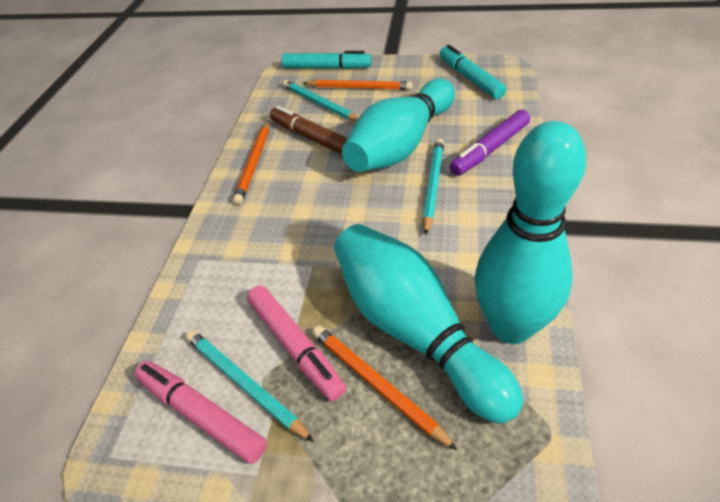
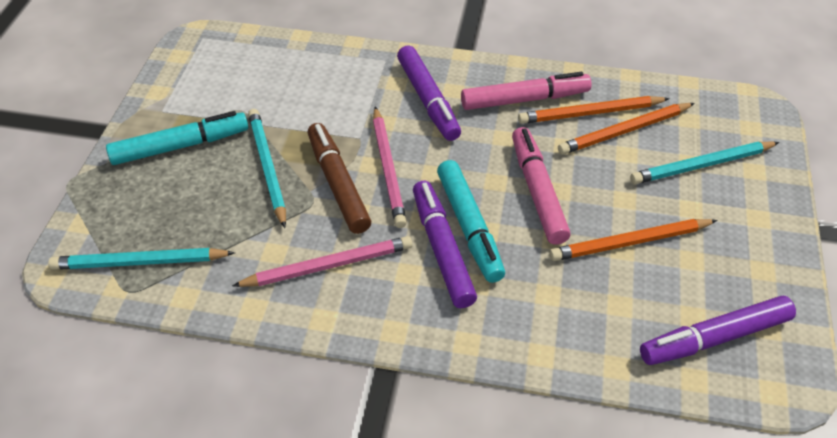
pink pencil: 0 -> 2
purple marker: 1 -> 3
turquoise bowling pin: 3 -> 0

